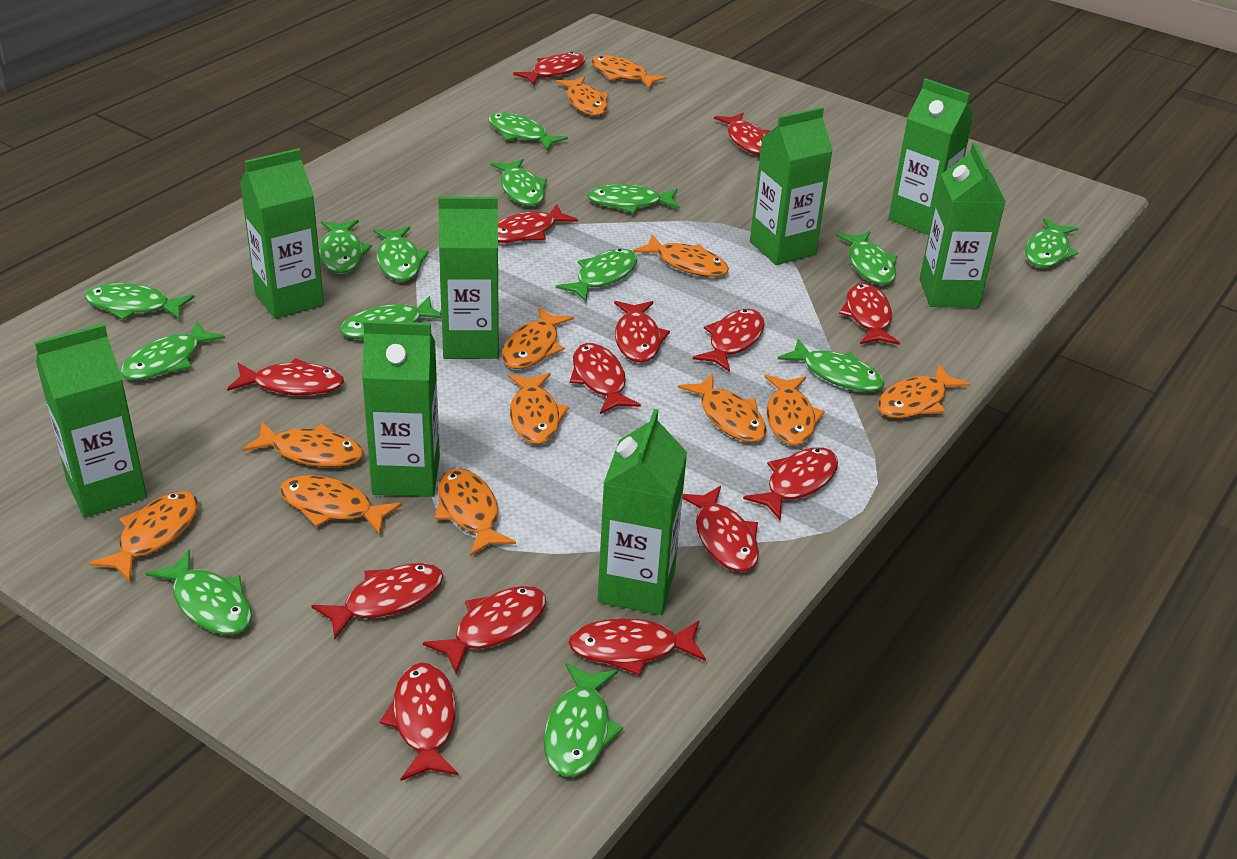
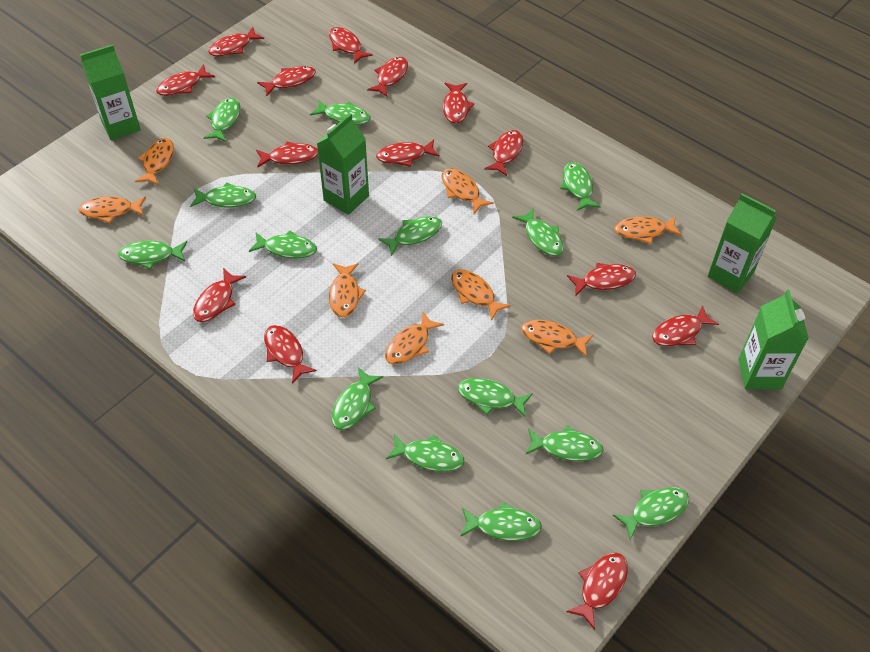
green carton: 8 -> 4
orange fish: 12 -> 8

